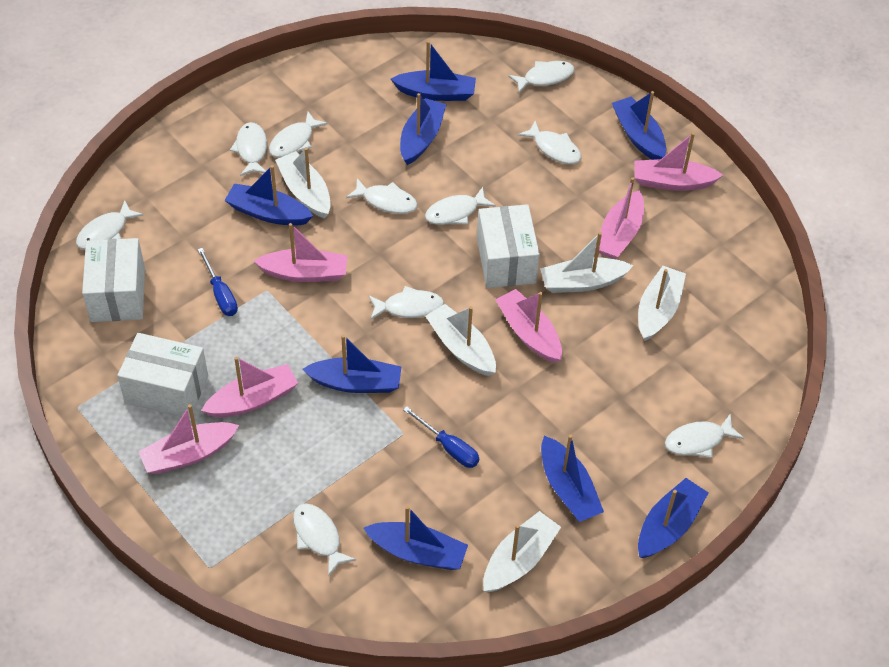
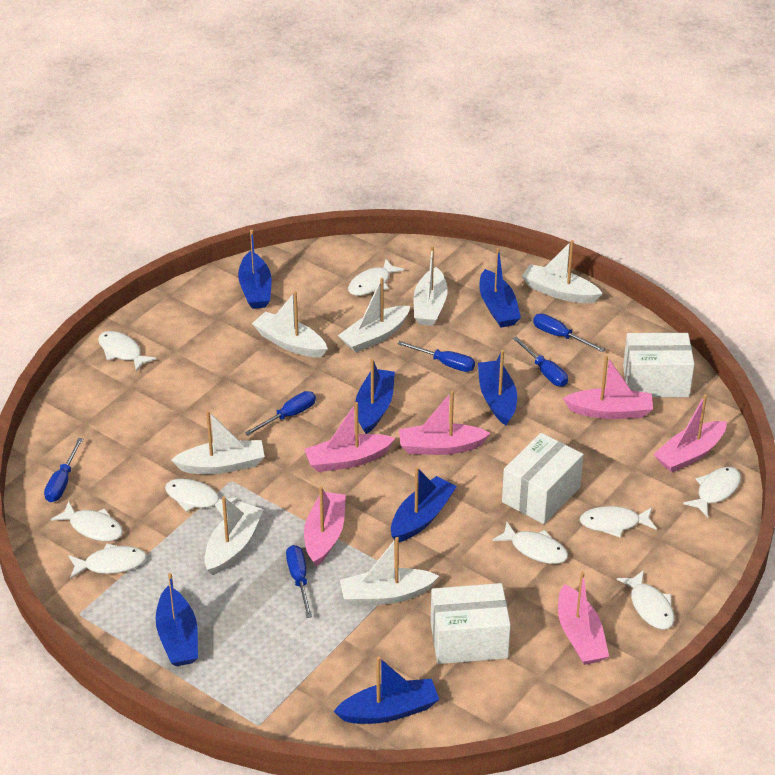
blue boat: 8 -> 7
blue screwdriver: 2 -> 6
white boat: 5 -> 7
white fish: 10 -> 9

